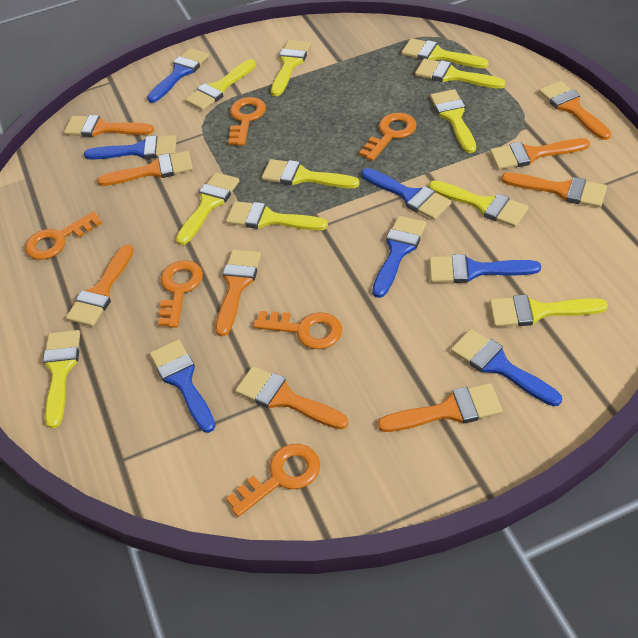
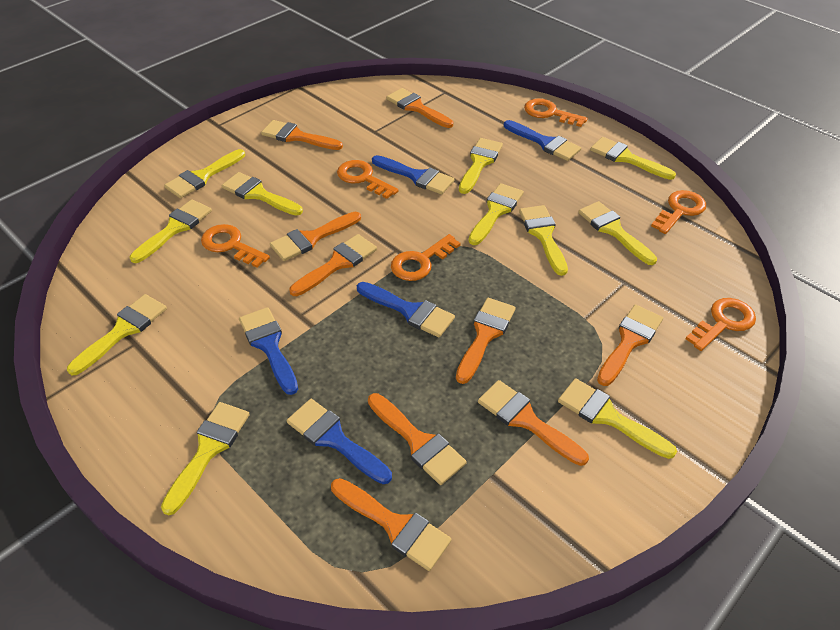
blue brush: 7 -> 5

